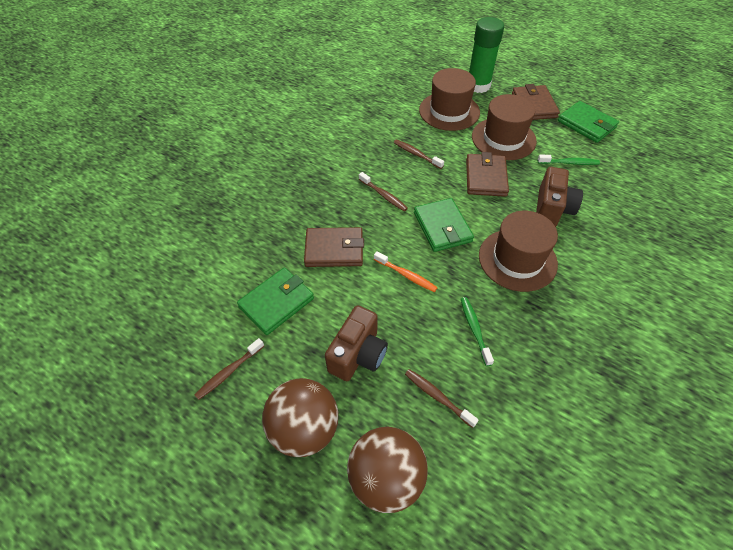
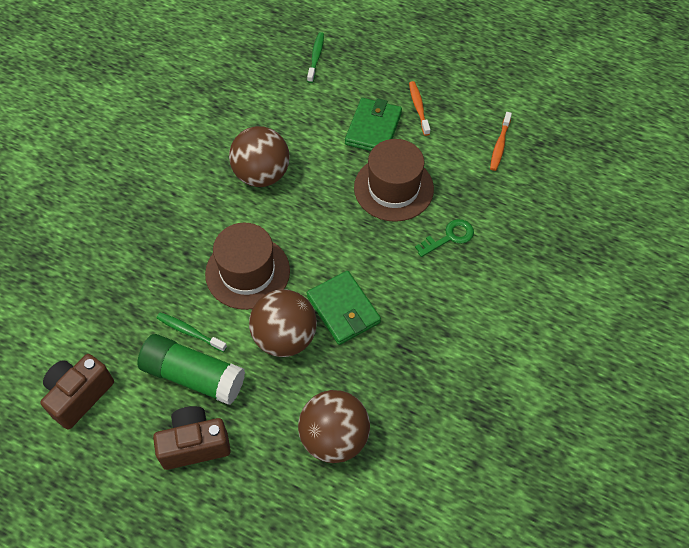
brown ball: 2 -> 3
brown hat: 3 -> 2
brown toothbrush: 4 -> 0
brown wallet: 3 -> 0
green key: 0 -> 1
green wallet: 3 -> 2
orange toothbrush: 1 -> 2

